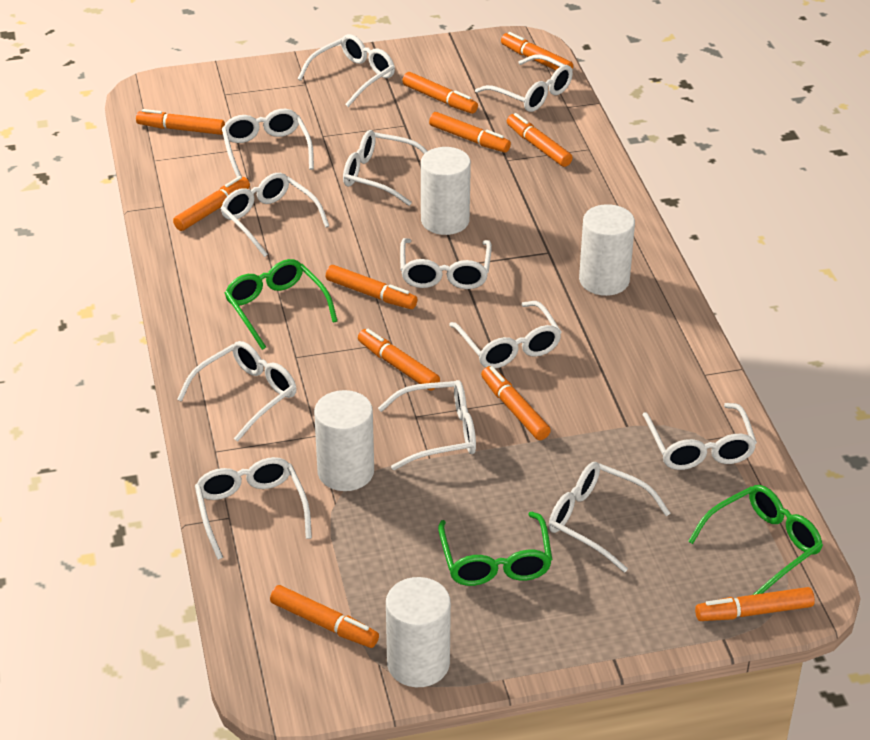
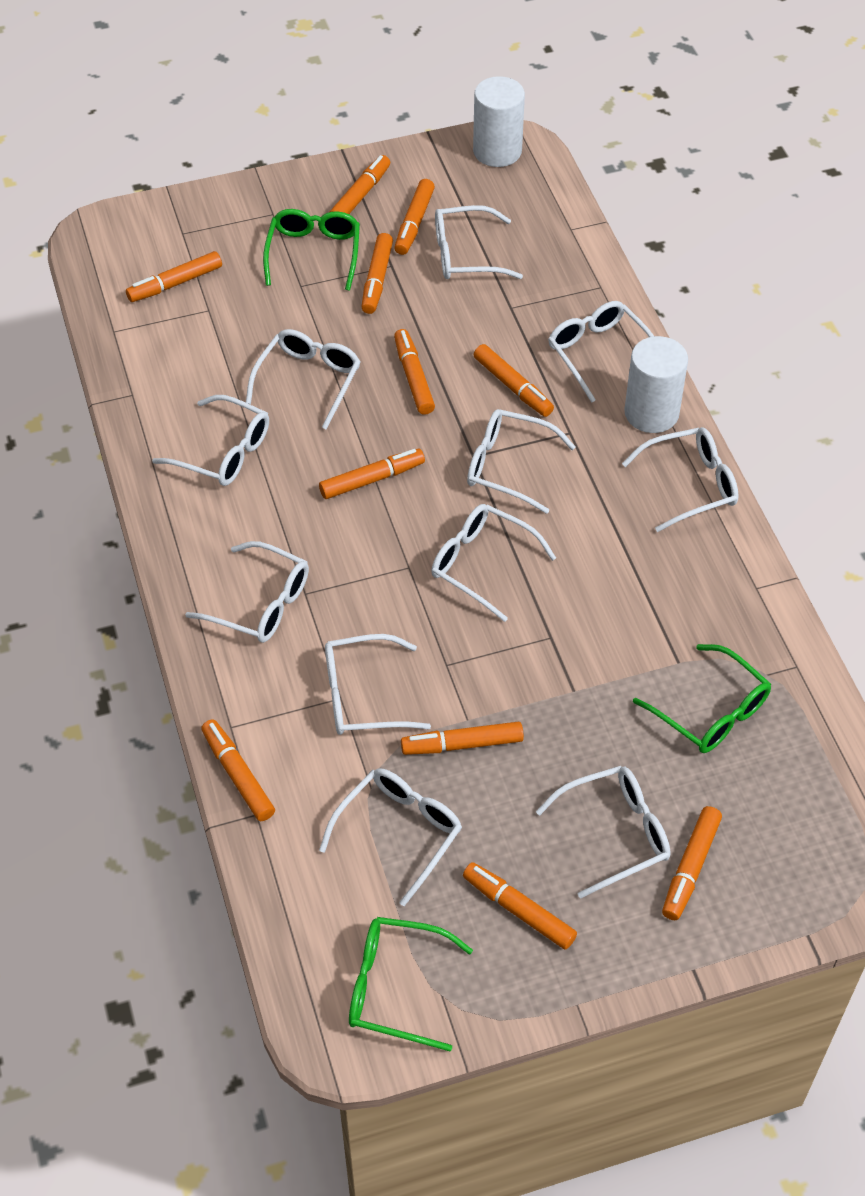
white cylinder: 4 -> 2
white glasses: 12 -> 11

